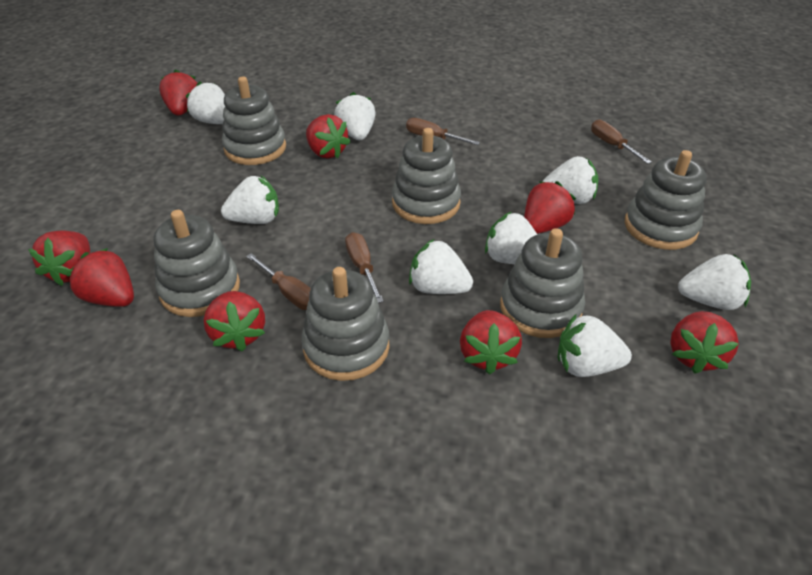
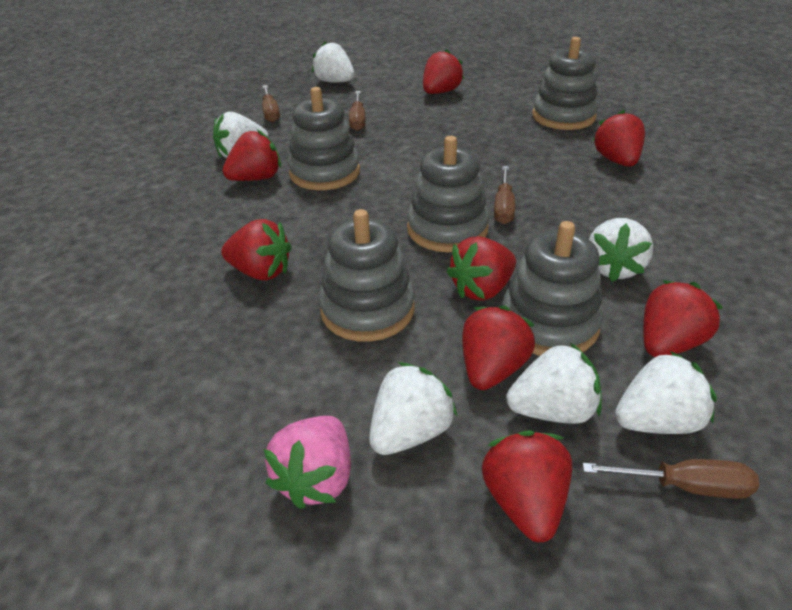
grey stacking toy: 6 -> 5
pink strawberry: 0 -> 1
white strawberry: 8 -> 6

